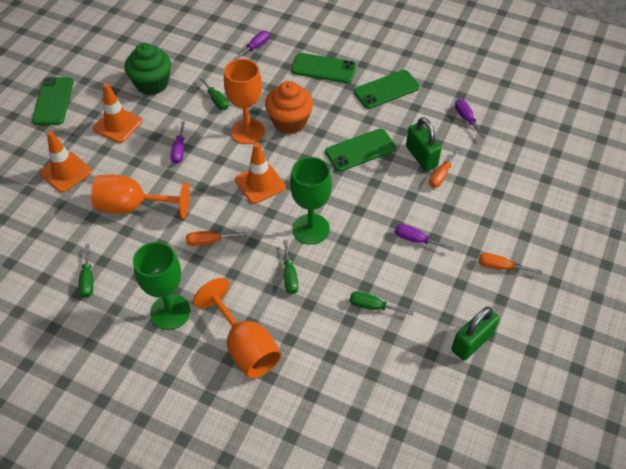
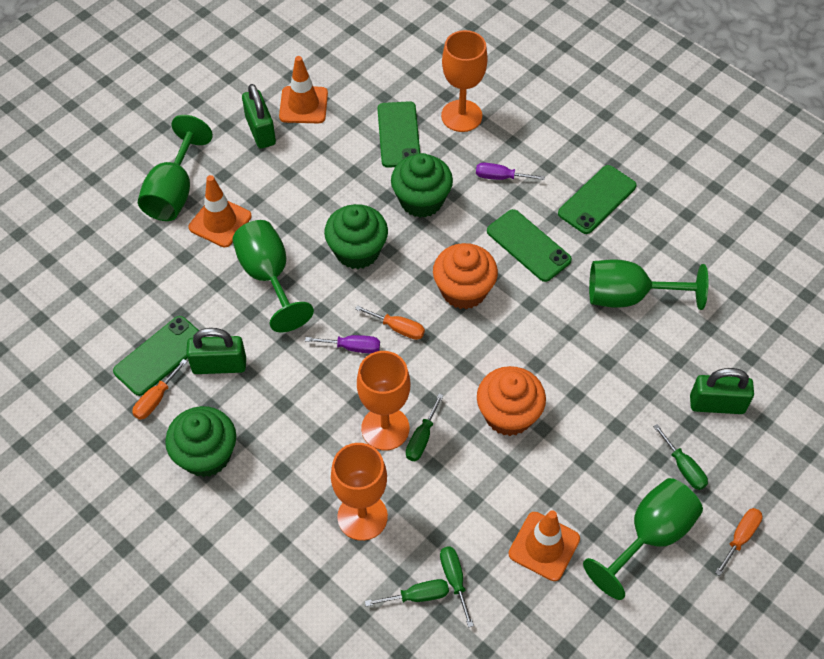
green cupcake: 1 -> 3
green goblet: 2 -> 4
green padlock: 2 -> 3
orange cupcake: 1 -> 2
purple screwdriver: 4 -> 2

